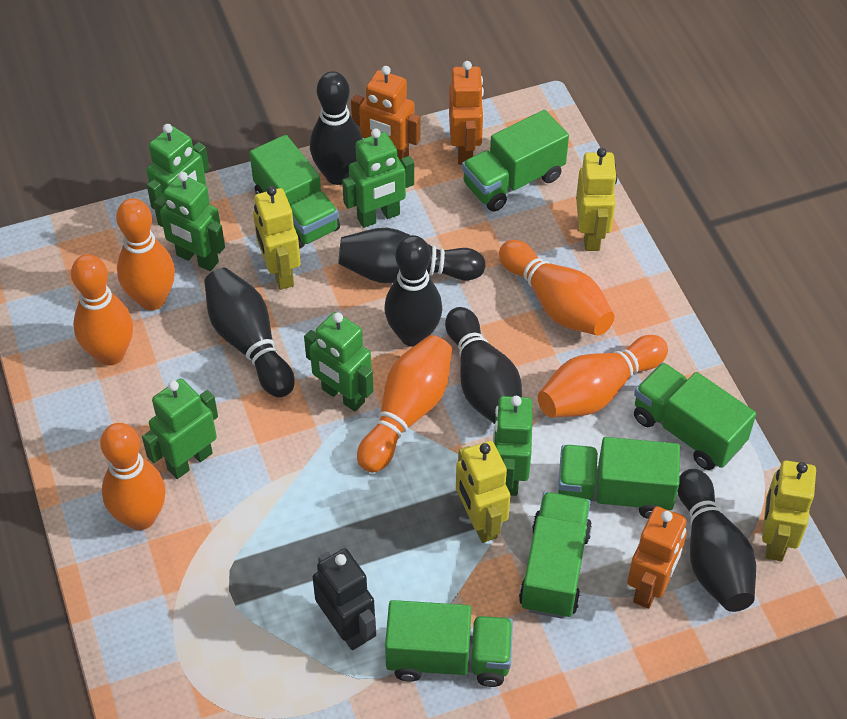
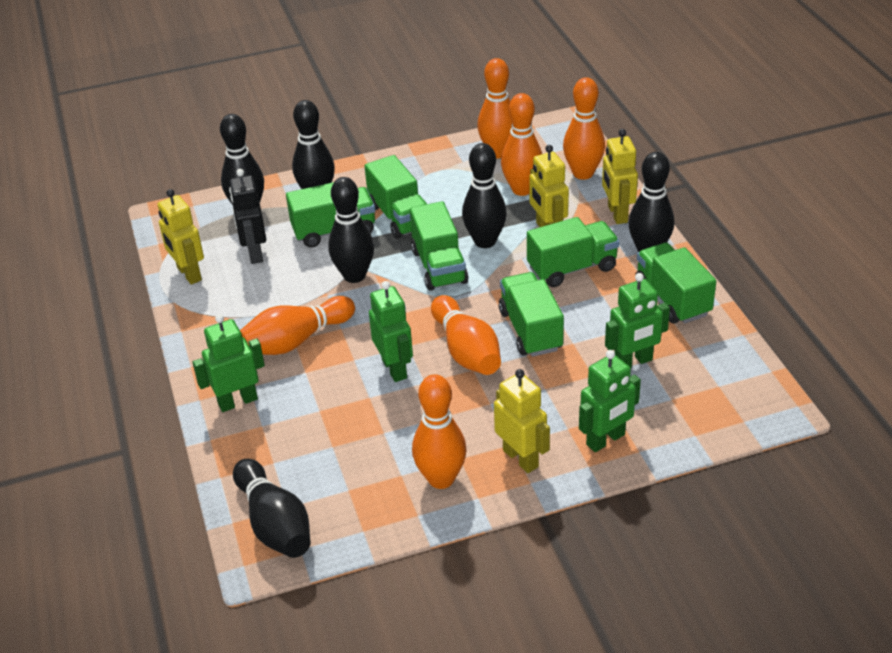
green robot: 6 -> 4
orange robot: 3 -> 0

